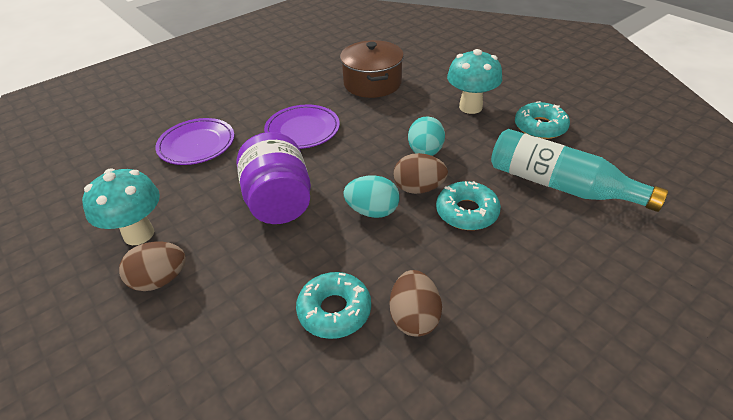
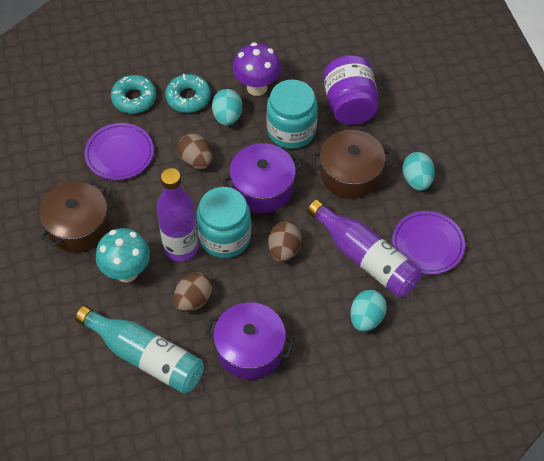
brown pot: 1 -> 2
purple bottle: 0 -> 2
purple mushroom: 0 -> 1
purple pot: 0 -> 2
turquoise donut: 3 -> 2
turquoise egg: 2 -> 3
turquoise jar: 0 -> 2
turquoise mushroom: 2 -> 1

